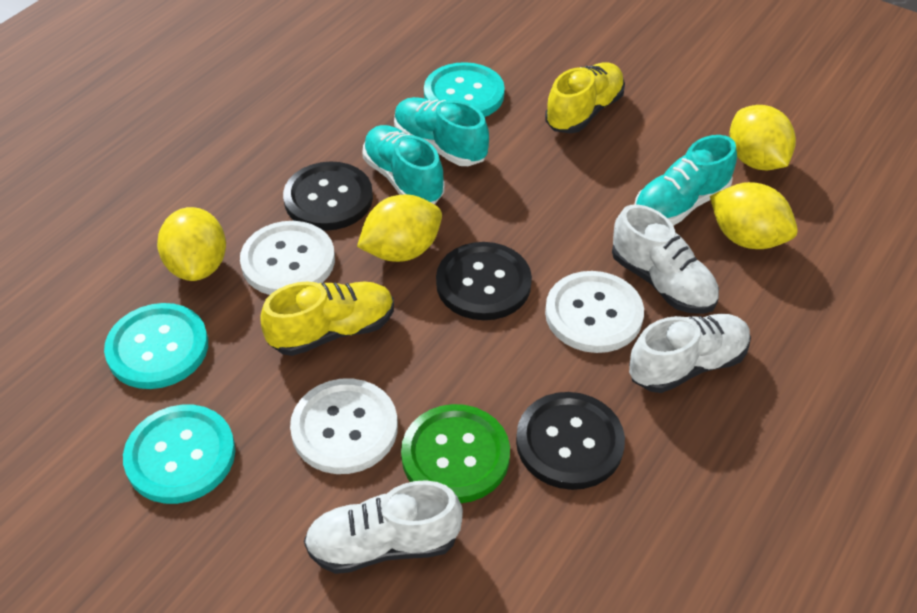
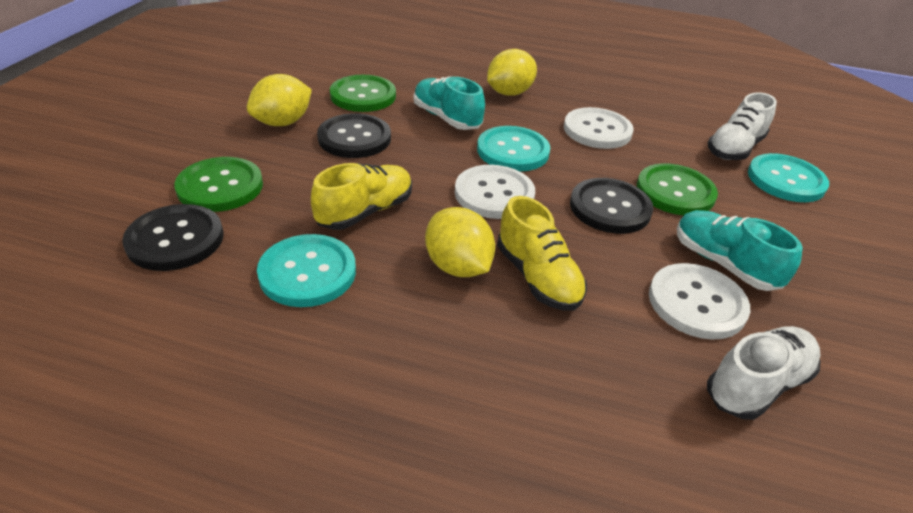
green button: 1 -> 3
turquoise shoe: 3 -> 2
white shoe: 3 -> 2
yellow lemon: 4 -> 3

